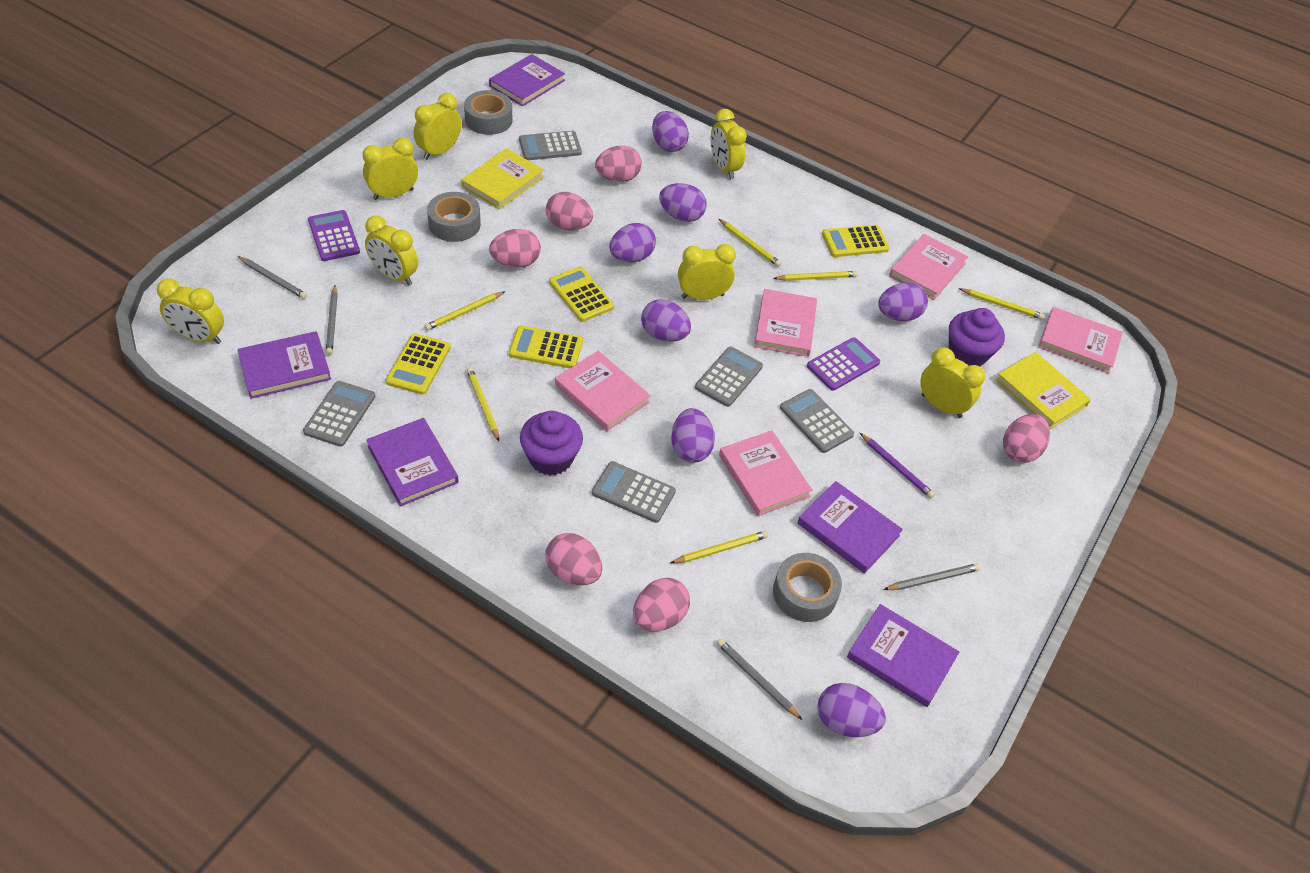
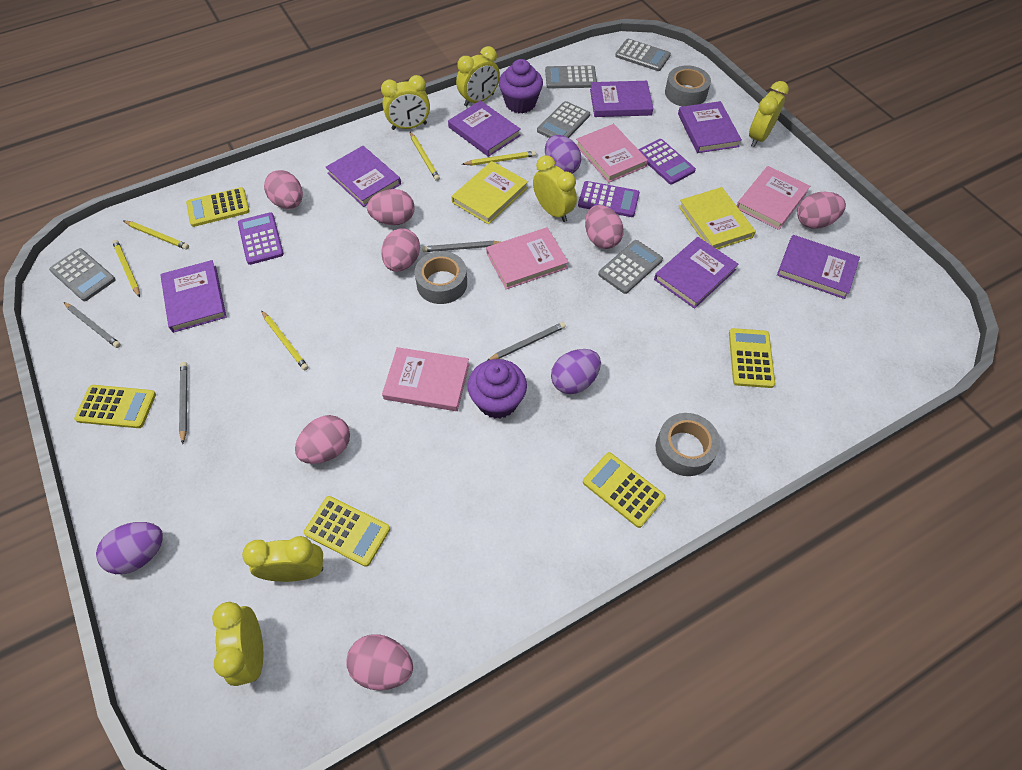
pink book: 5 -> 4
pink egg: 6 -> 7
purple book: 5 -> 7
purple calculator: 2 -> 3
purple egg: 7 -> 3
purple pencil: 1 -> 0
yellow calculator: 4 -> 5
yellow clock: 7 -> 6
yellow pencil: 6 -> 5

